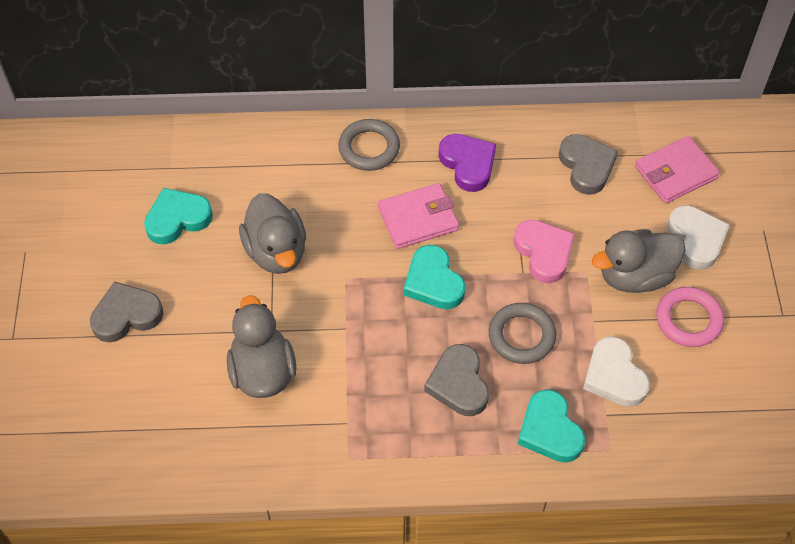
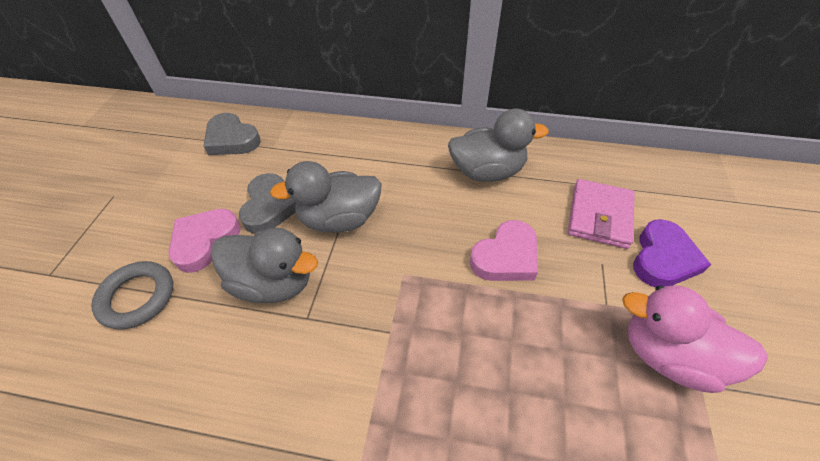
grey heart: 3 -> 2
grey ring: 2 -> 1
pink duck: 0 -> 1
pink heart: 1 -> 2
pink ring: 1 -> 0
pink wallet: 2 -> 1
turquoise heart: 3 -> 0
white heart: 2 -> 0

